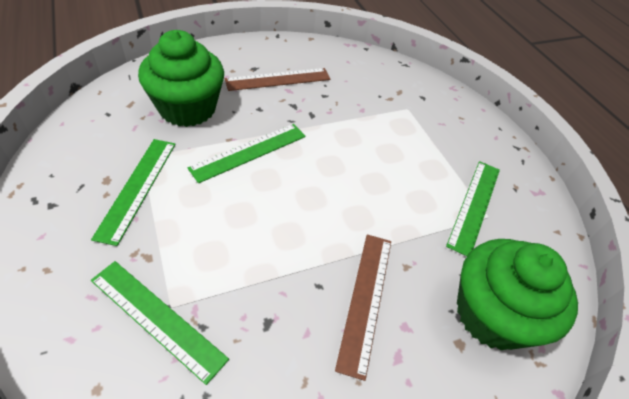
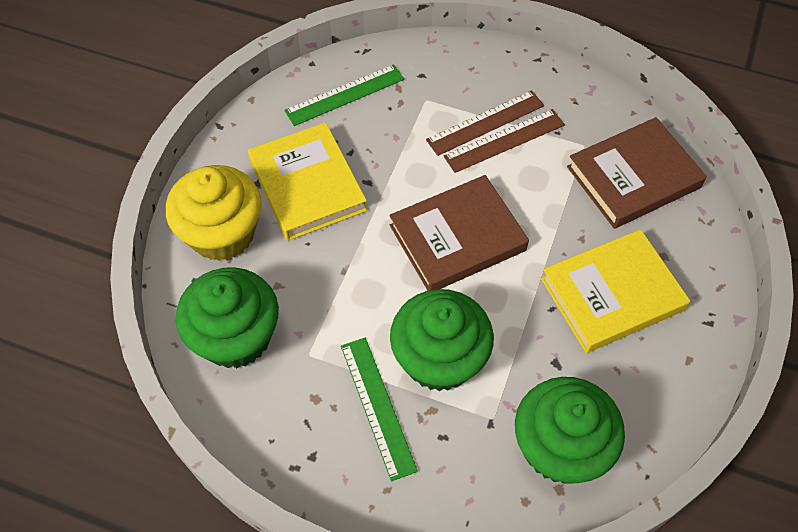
brown book: 0 -> 2
green cupcake: 2 -> 3
green ruler: 4 -> 2
yellow book: 0 -> 2
yellow cupcake: 0 -> 1

